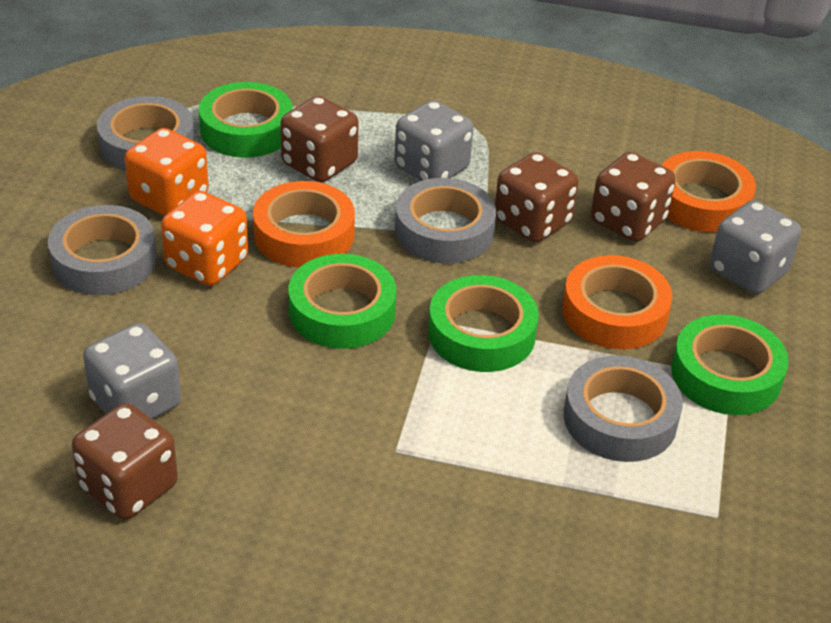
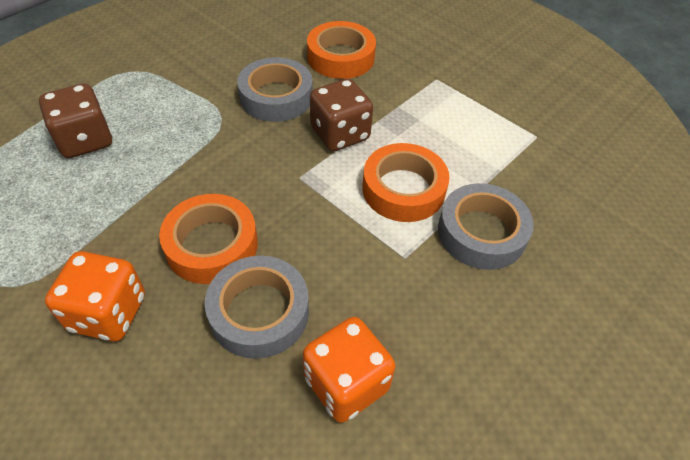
brown dice: 4 -> 2
green tape: 4 -> 0
grey dice: 3 -> 0
grey tape: 4 -> 3

